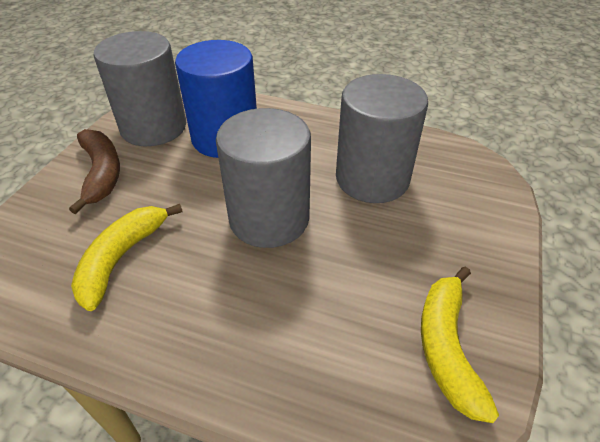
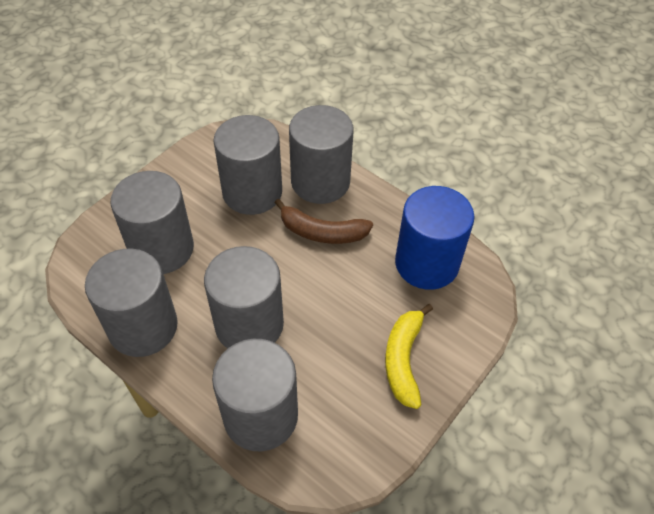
grey cylinder: 3 -> 6
yellow banana: 2 -> 1

